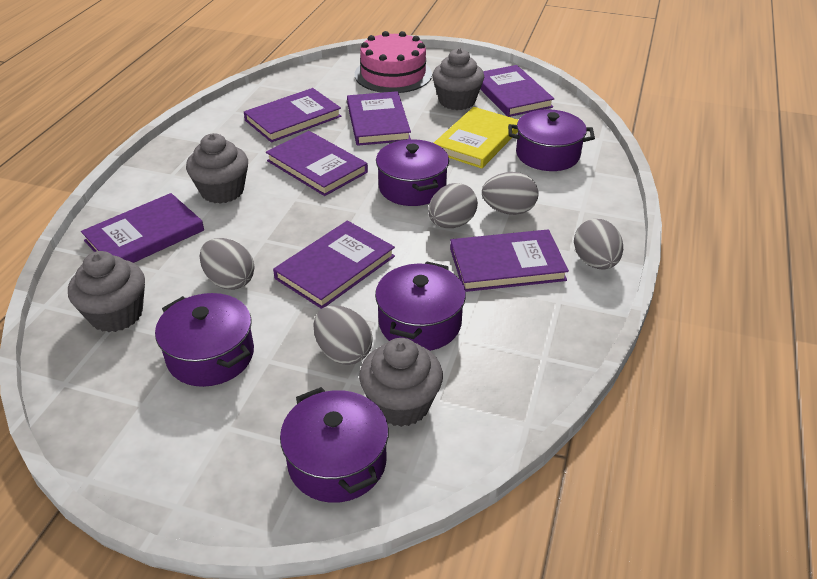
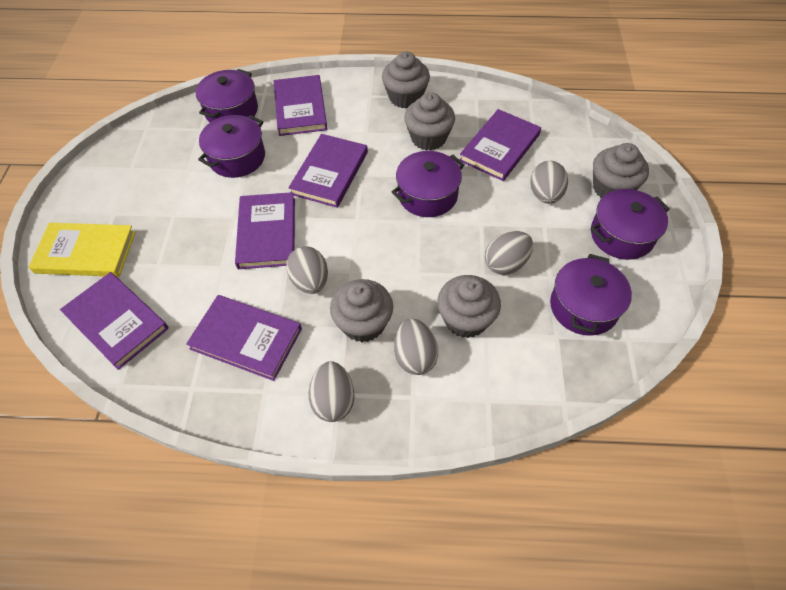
grey cupcake: 4 -> 5
pink cake: 1 -> 0
purple book: 7 -> 6

